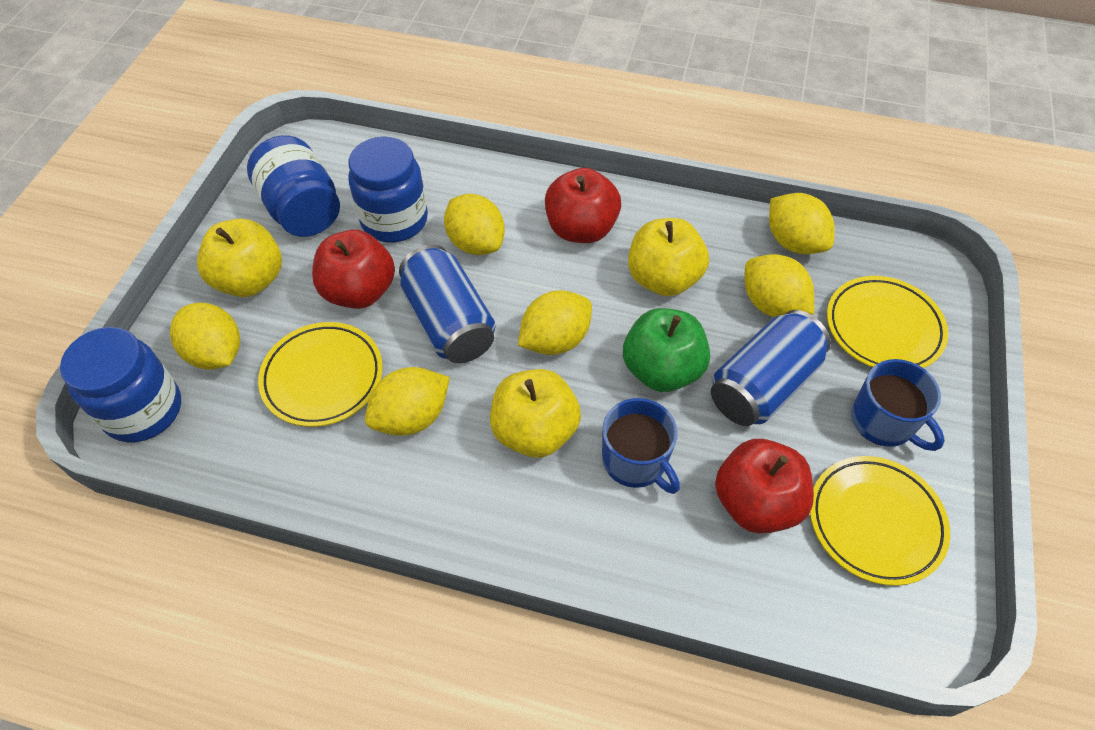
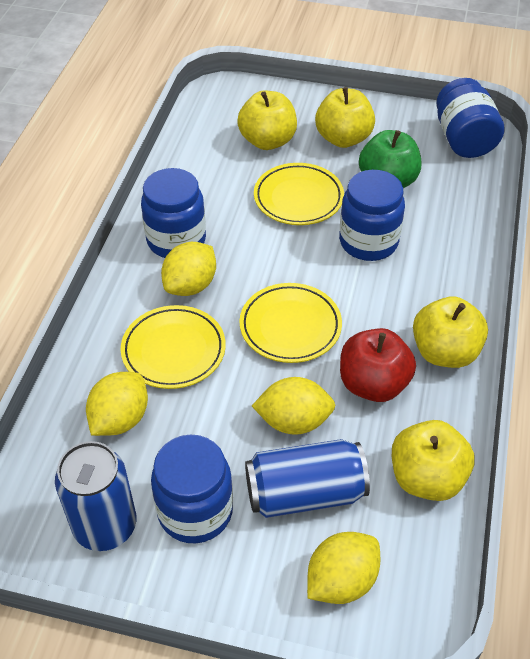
blue jar: 3 -> 4
blue mug: 2 -> 0
red apple: 3 -> 1
yellow apple: 3 -> 4
yellow lemon: 6 -> 4

